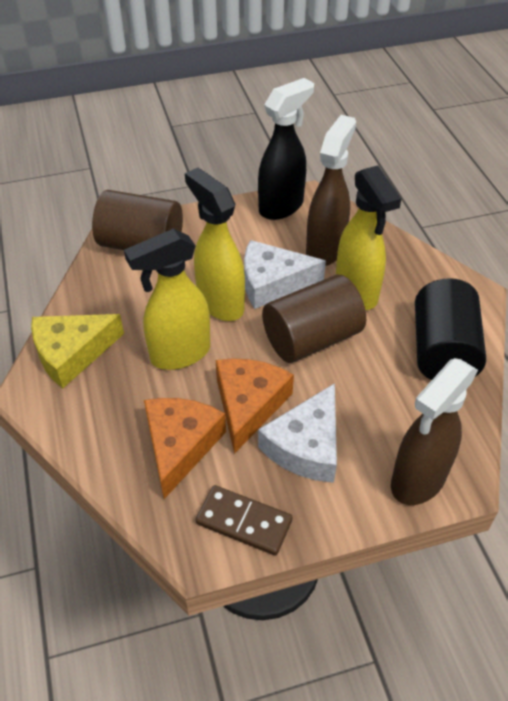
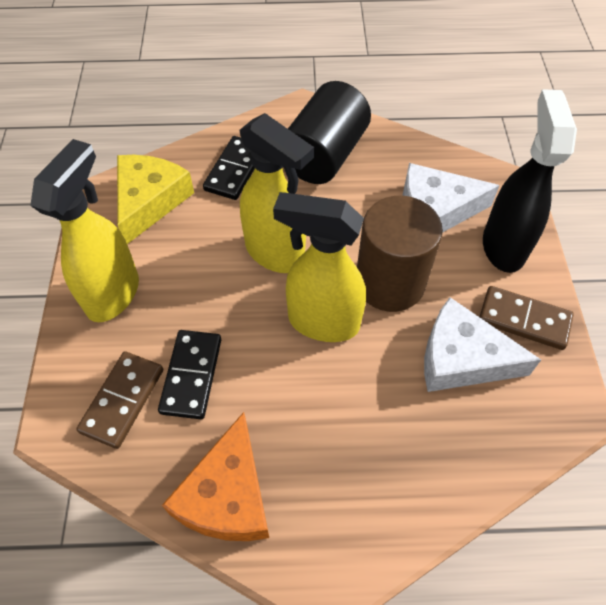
black domino: 0 -> 2
brown cylinder: 2 -> 1
brown domino: 1 -> 2
brown spray bottle: 2 -> 0
orange cheese: 2 -> 1

